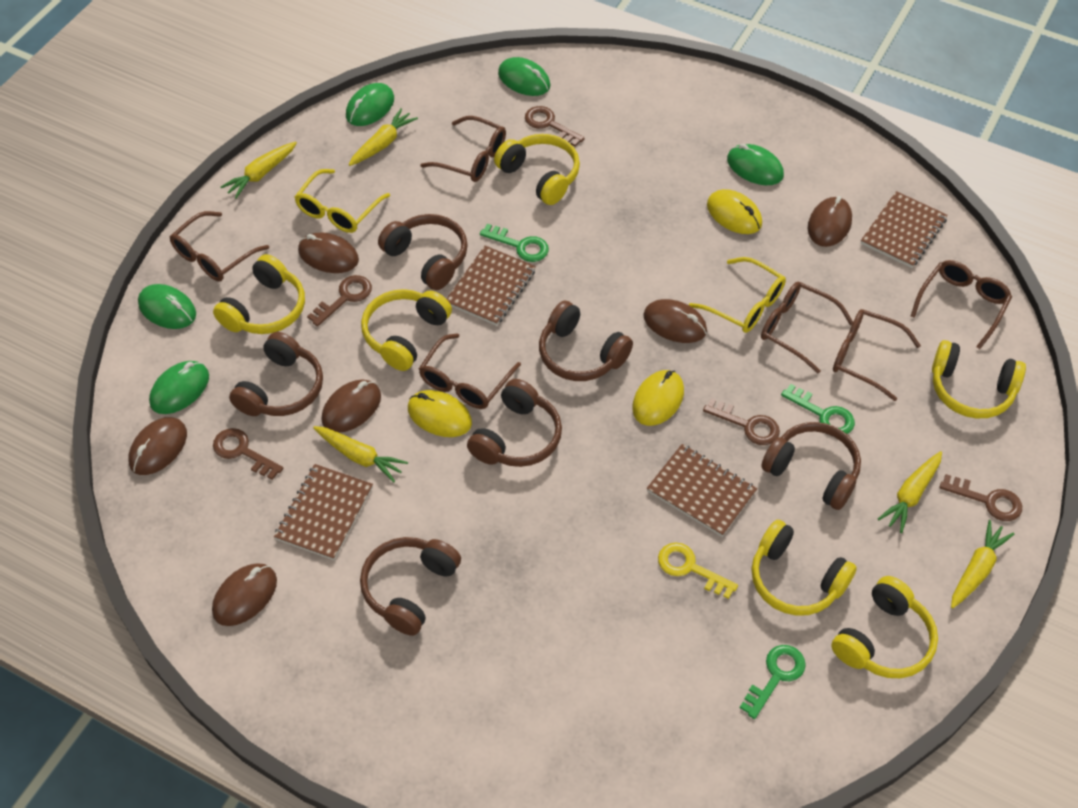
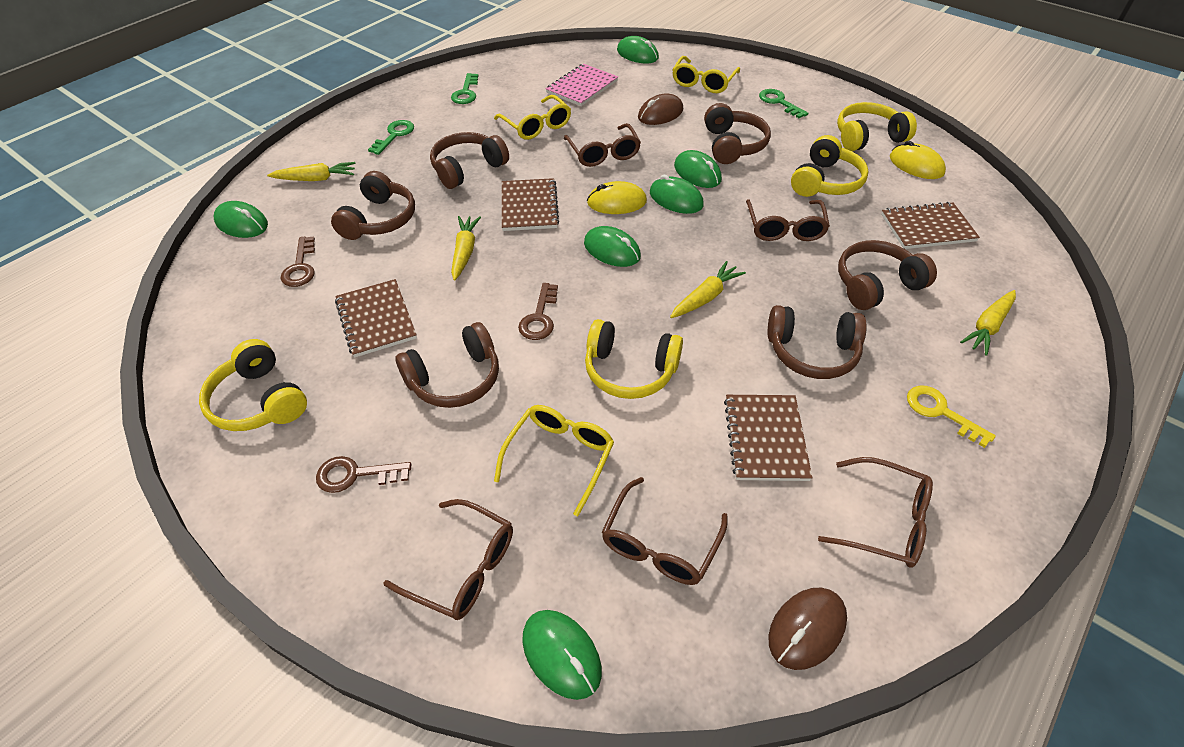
brown glasses: 6 -> 5
brown key: 5 -> 3
brown mouse: 6 -> 2
green mouse: 5 -> 6
pink notebook: 0 -> 1
yellow carrot: 5 -> 4
yellow glasses: 2 -> 3
yellow headphones: 6 -> 4
yellow mouse: 3 -> 2

